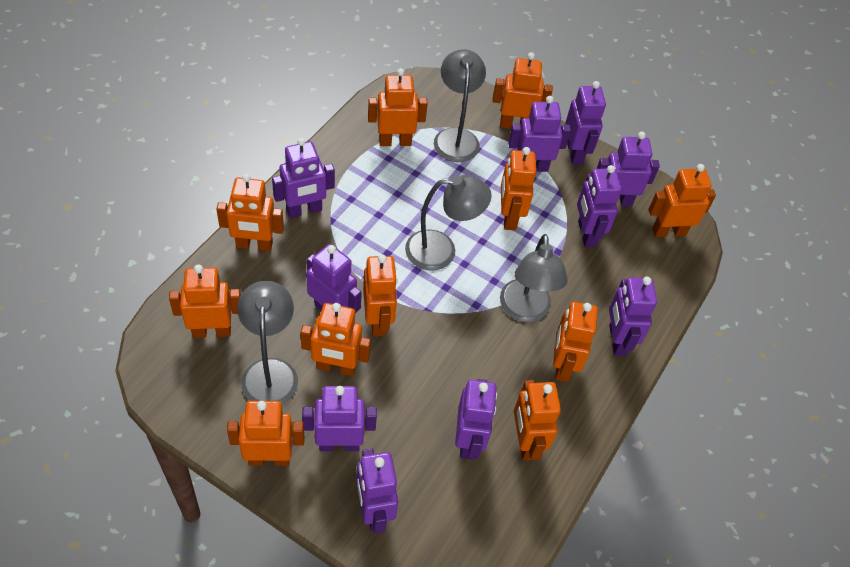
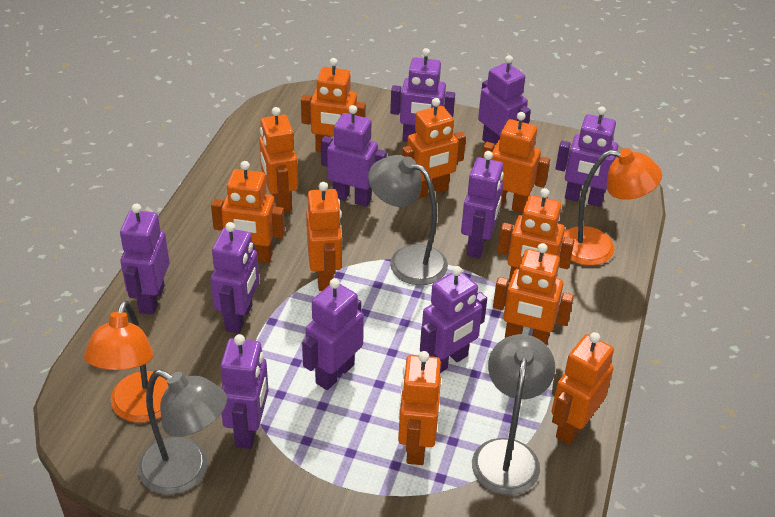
grey lamp: 4 -> 3
orange lamp: 0 -> 2
orange robot: 11 -> 10

